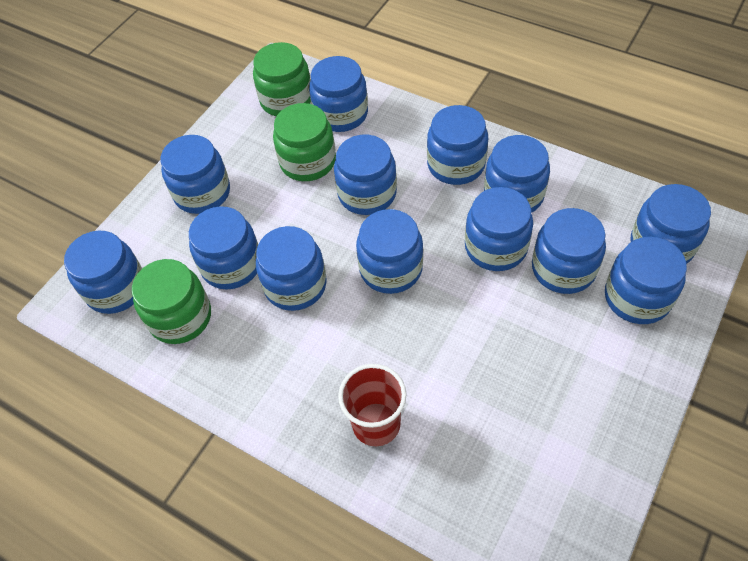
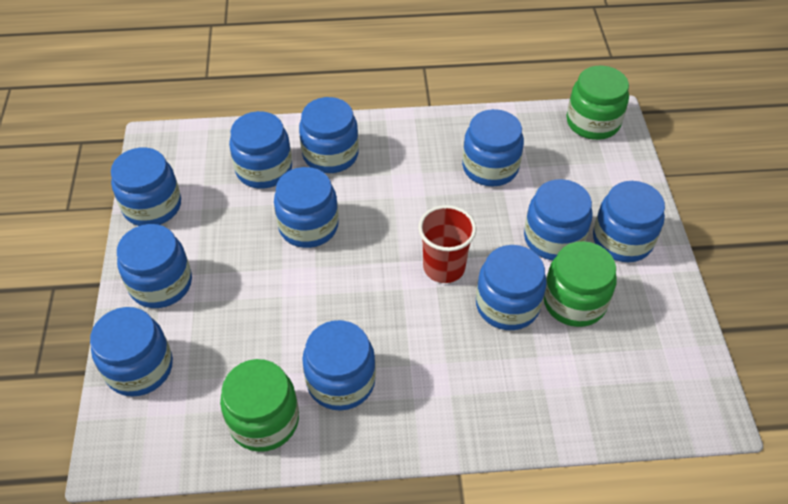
blue jar: 13 -> 11

